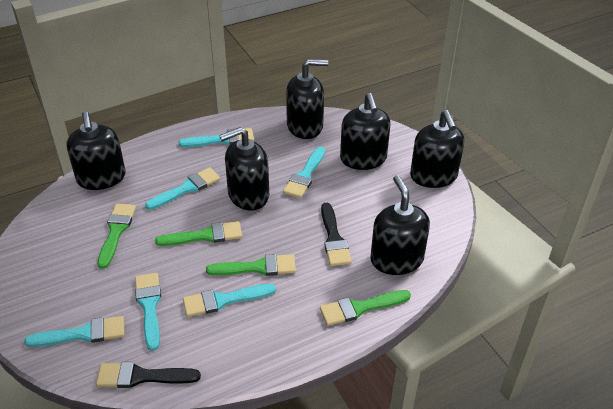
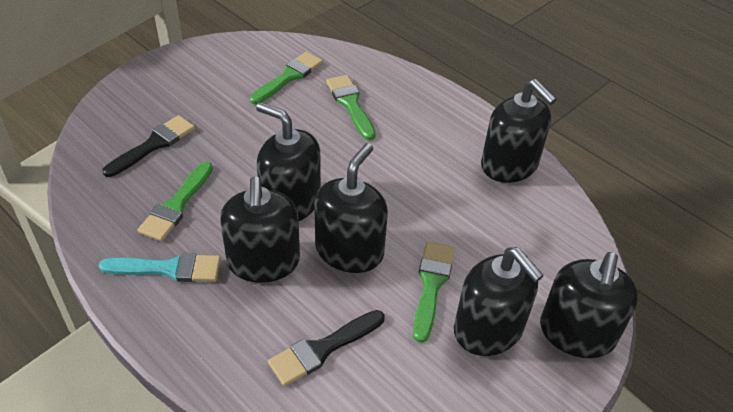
turquoise brush: 6 -> 1

